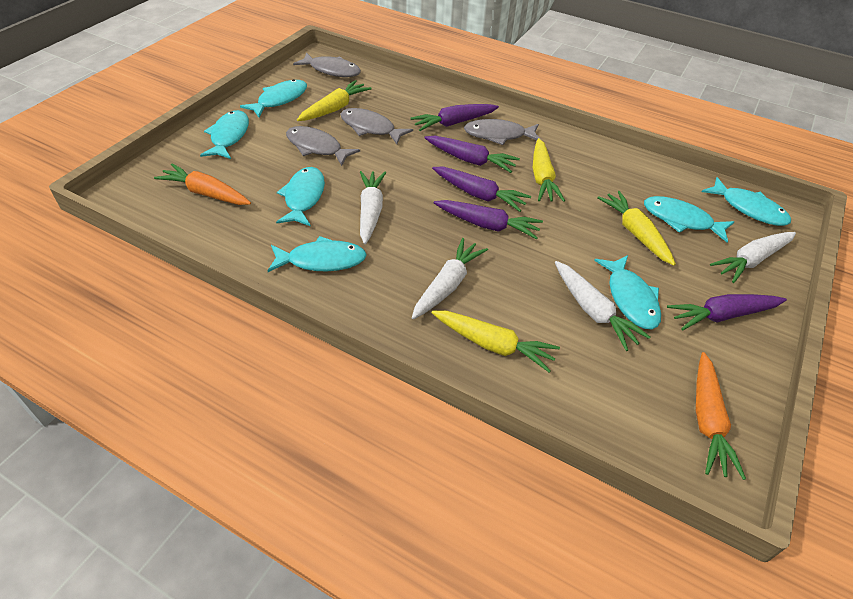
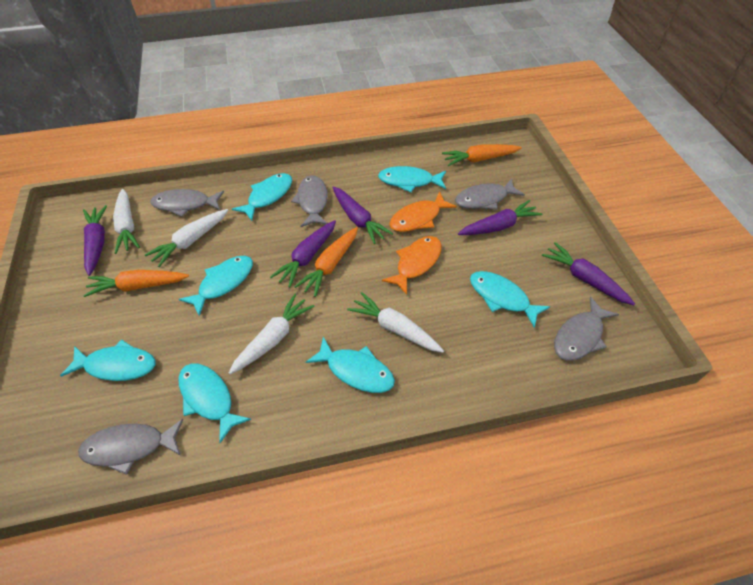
grey fish: 4 -> 5
orange carrot: 2 -> 3
orange fish: 0 -> 2
yellow carrot: 4 -> 0

